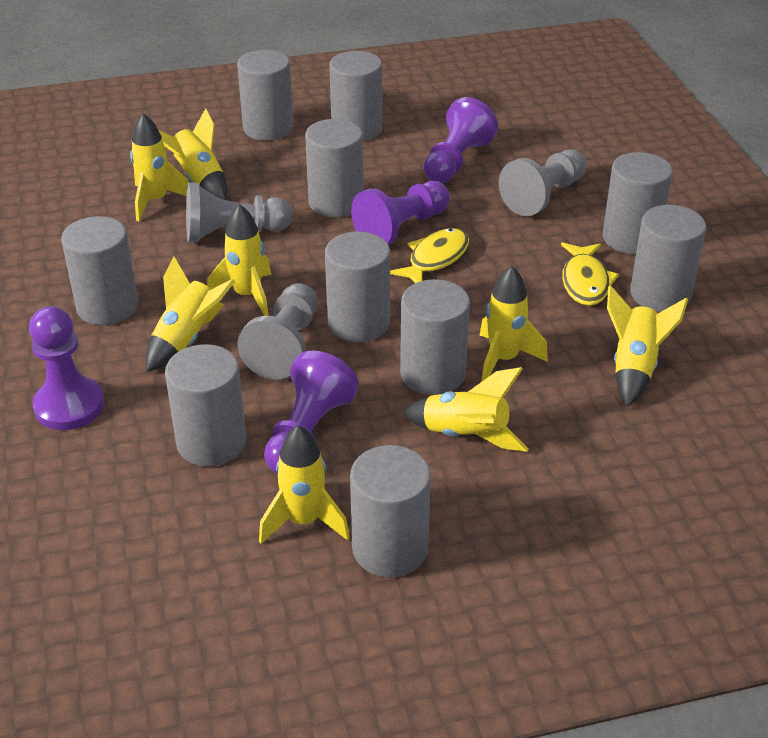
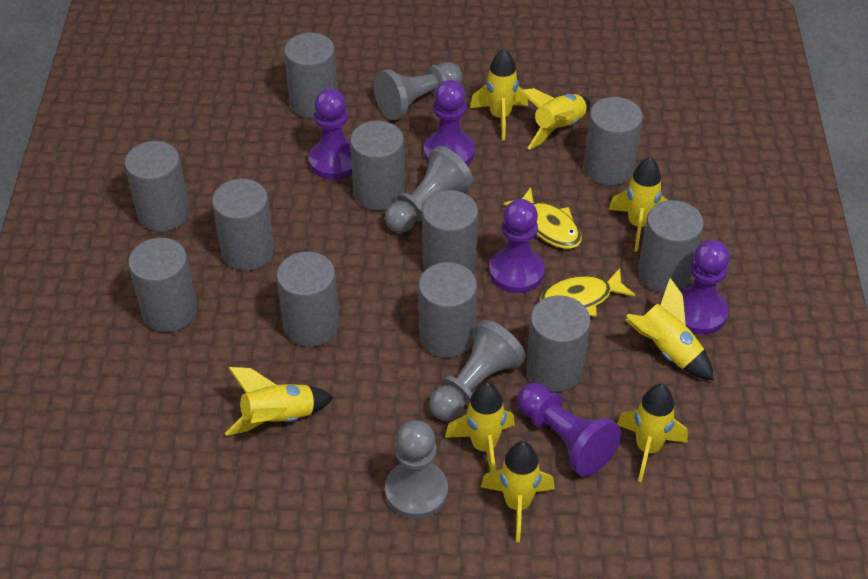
grey cylinder: 10 -> 11
grey pawn: 3 -> 4
purple pawn: 4 -> 5

